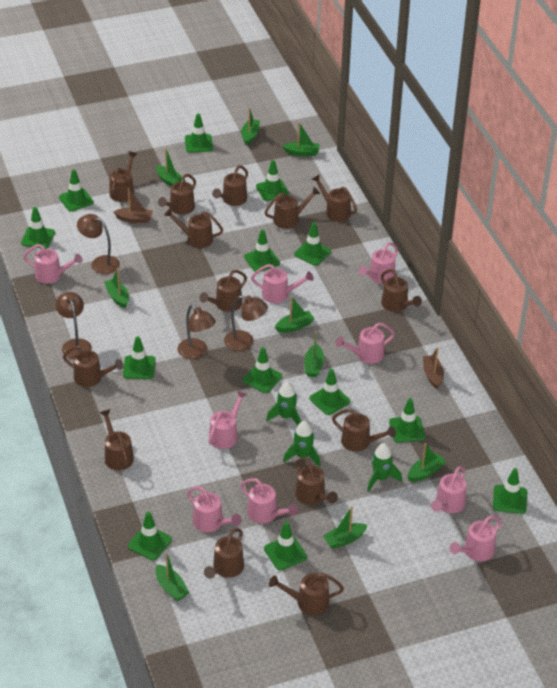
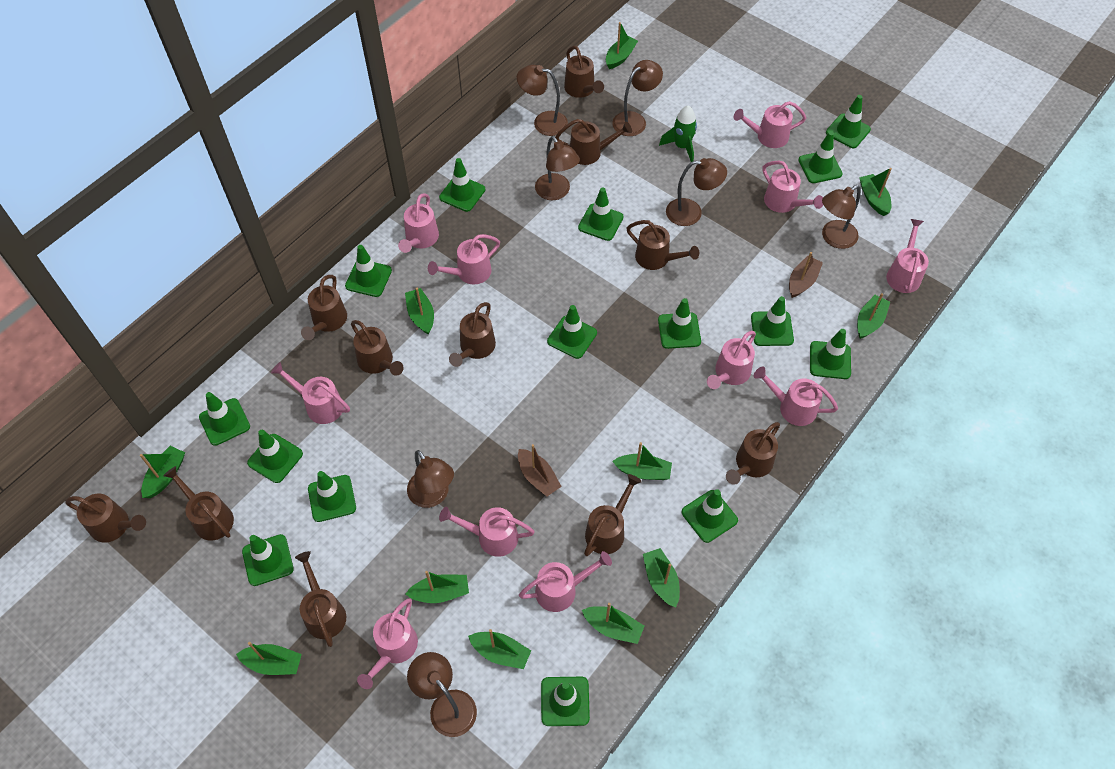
brown lamp: 4 -> 7
brown watering can: 14 -> 11
green boat: 9 -> 11
green rocket: 3 -> 1
green traffic cone: 13 -> 15
pink watering can: 9 -> 11

